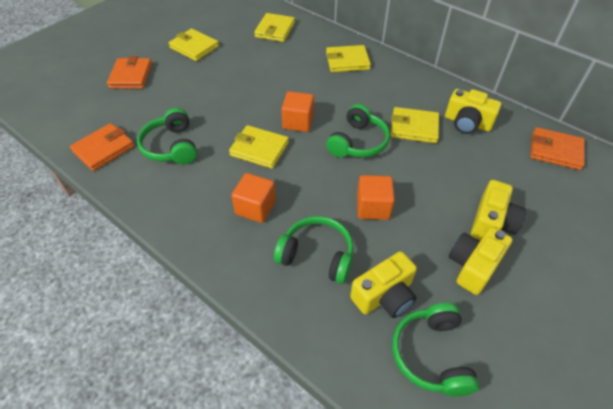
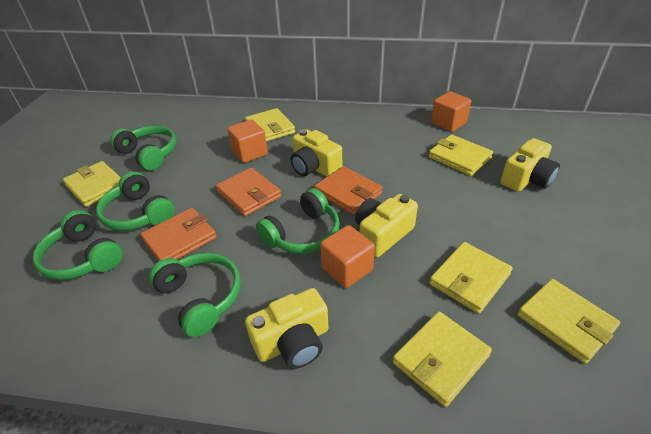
green headphones: 4 -> 5
yellow wallet: 5 -> 6

